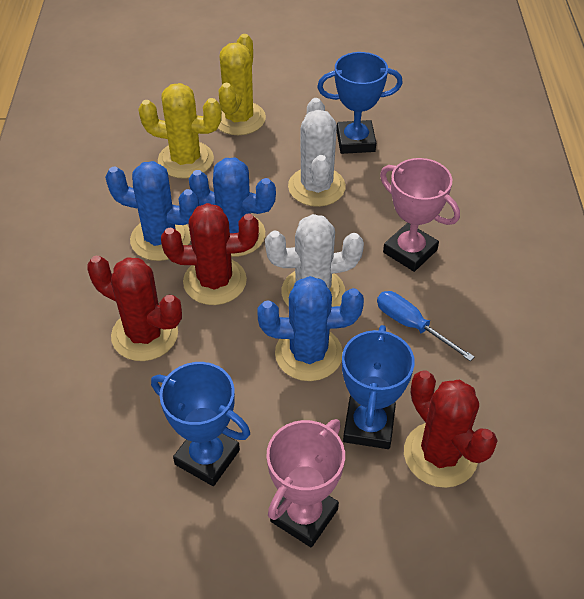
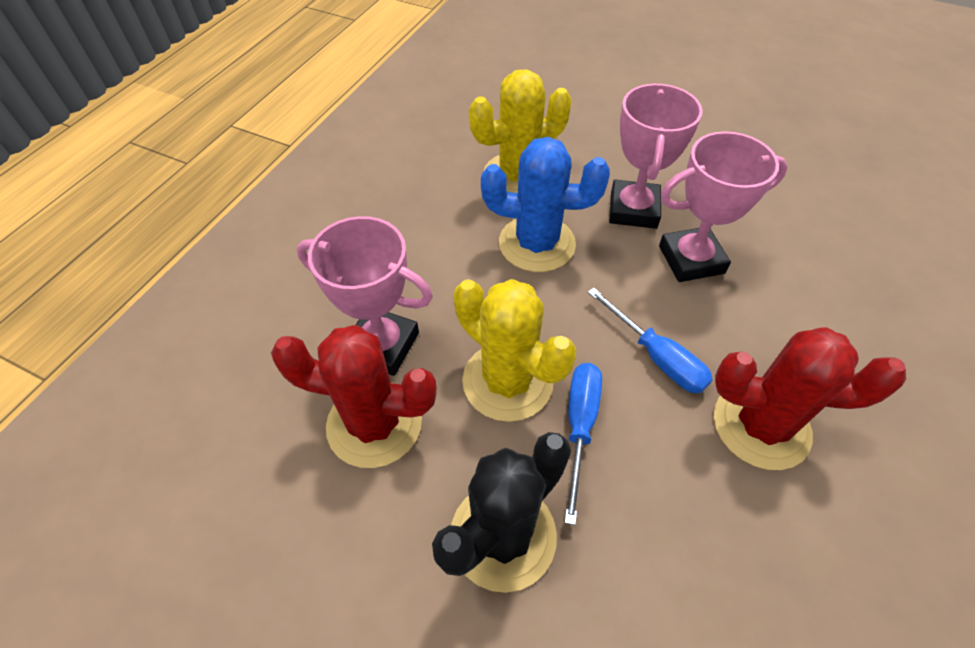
black cactus: 0 -> 1
blue cactus: 3 -> 1
blue screwdriver: 1 -> 2
blue trophy: 3 -> 0
pink trophy: 2 -> 3
red cactus: 3 -> 2
white cactus: 2 -> 0

